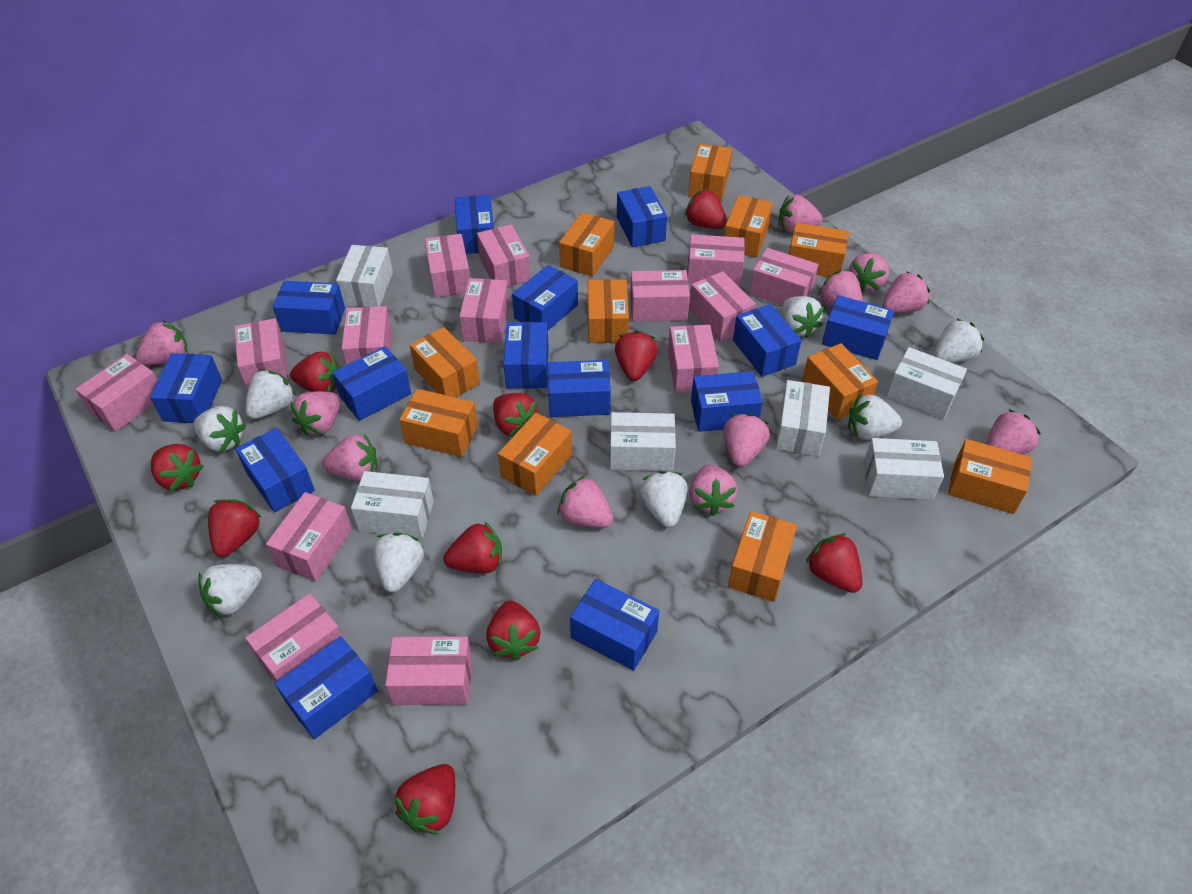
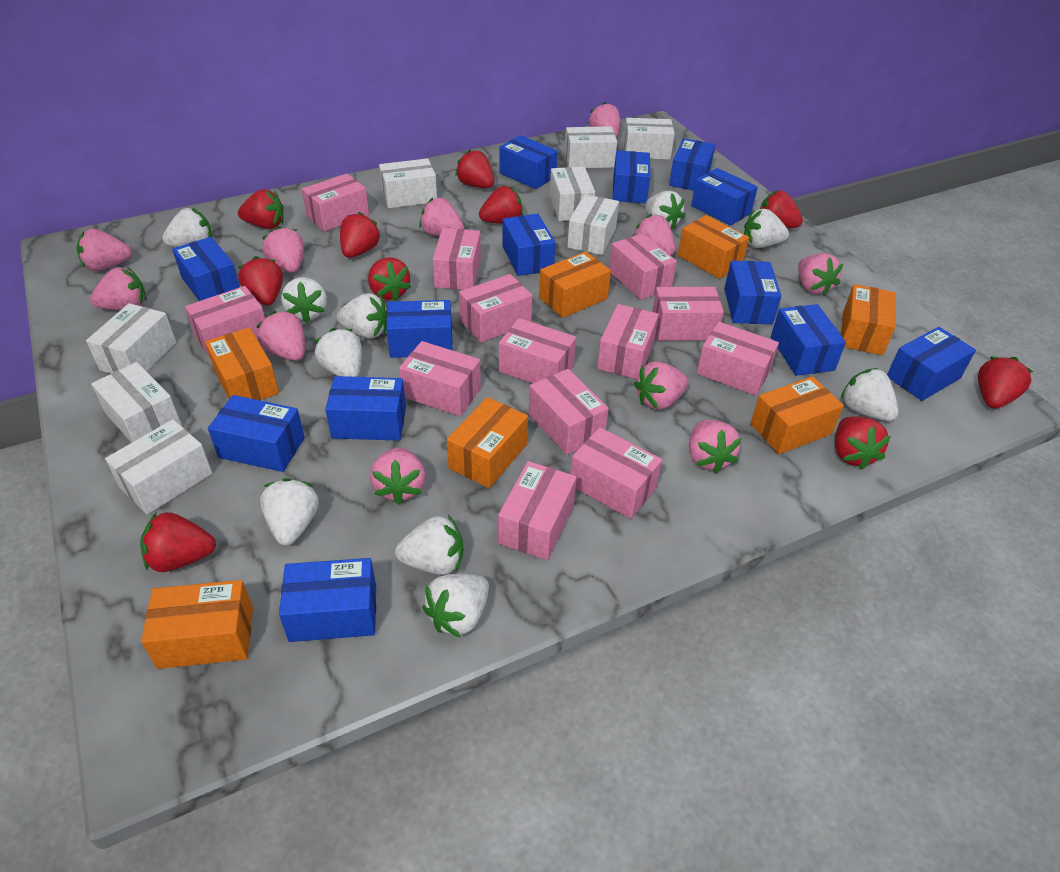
blue box: 14 -> 13
orange box: 11 -> 7
pink box: 14 -> 13
white box: 6 -> 8
white strawberry: 8 -> 10

